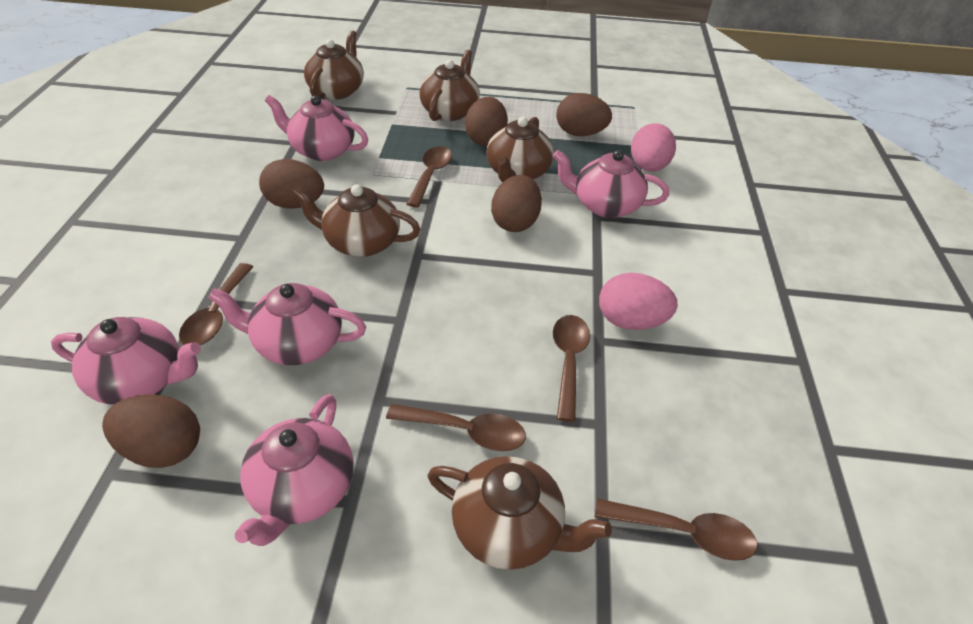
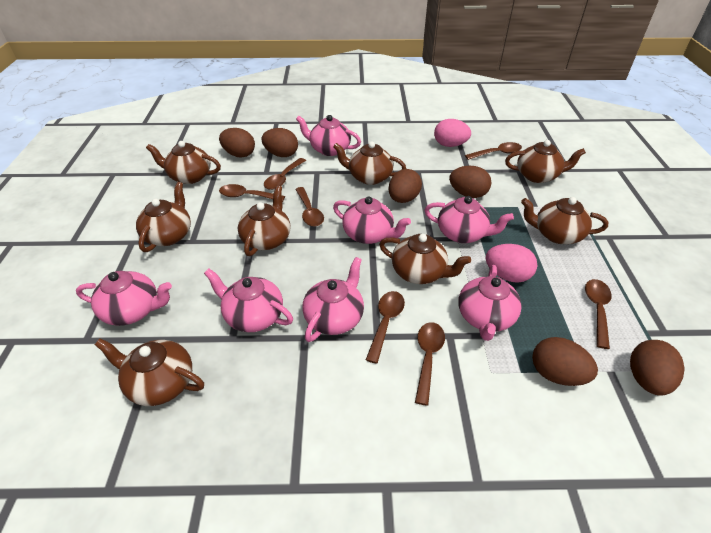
brown egg: 5 -> 6
brown spoon: 5 -> 7
brown teapot: 5 -> 8
pink teapot: 5 -> 7

